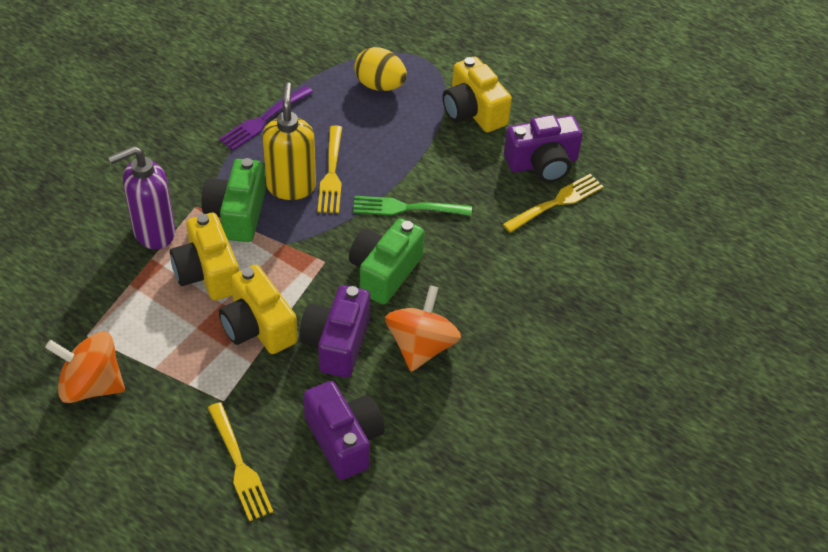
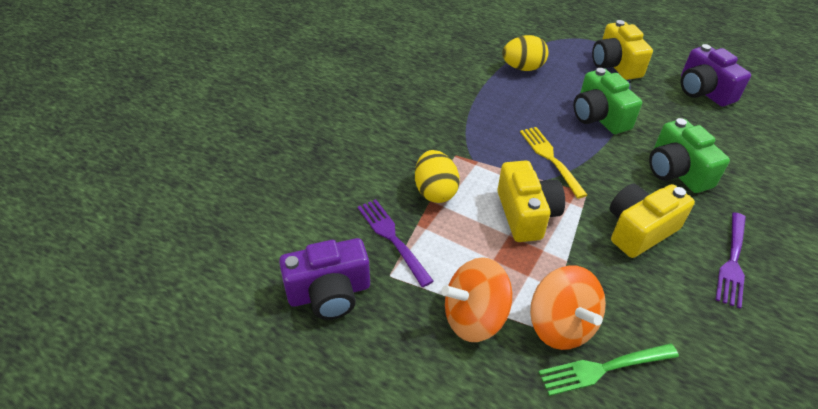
purple camera: 3 -> 2
purple fork: 1 -> 2
purple soap dispenser: 1 -> 0
yellow egg: 1 -> 2
yellow fork: 3 -> 1
yellow soap dispenser: 1 -> 0

